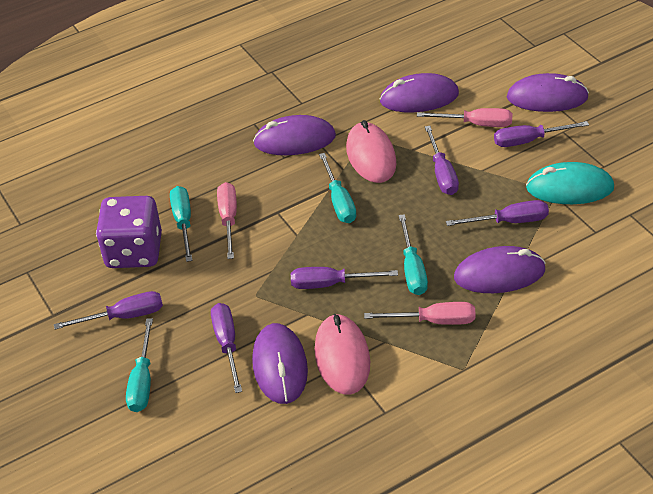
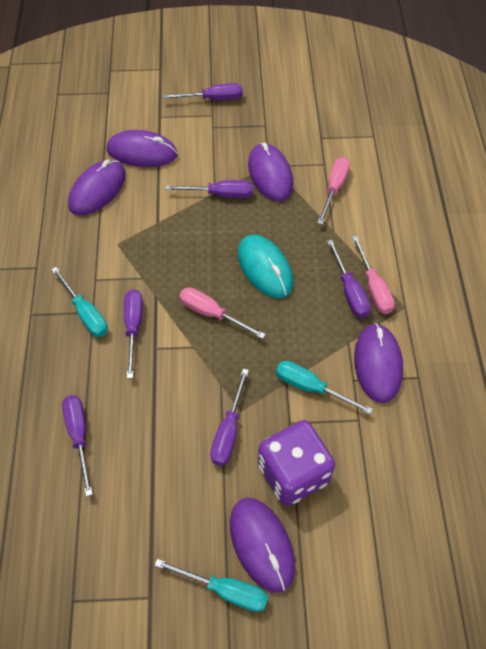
pink mouse: 2 -> 0
turquoise screwdriver: 4 -> 3

